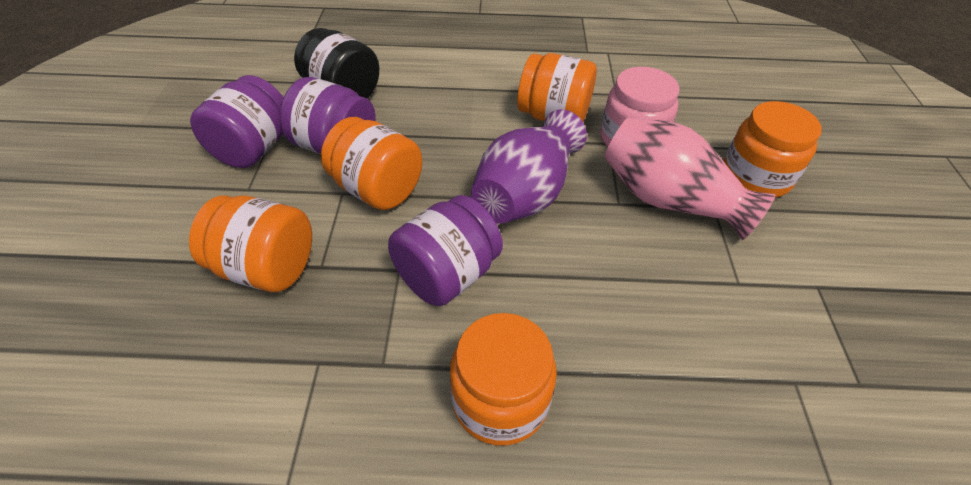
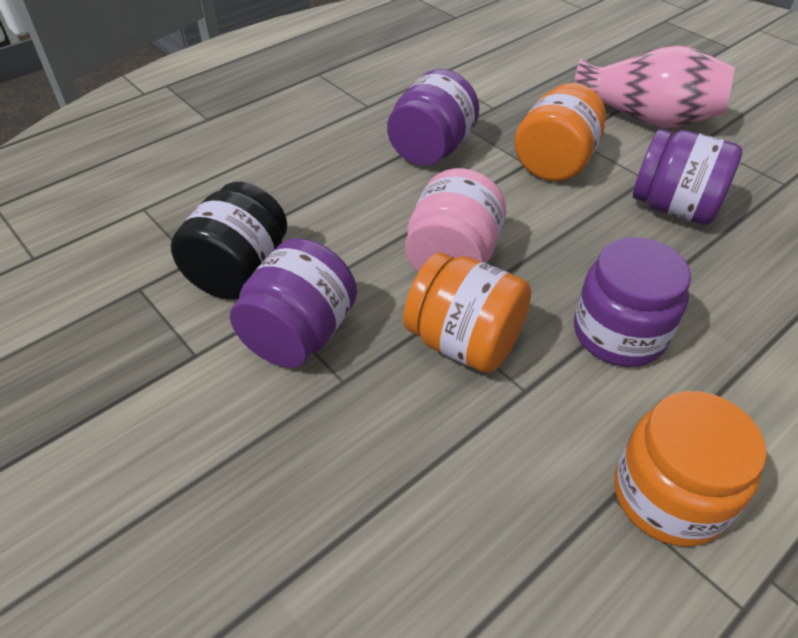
orange jar: 5 -> 3
purple jar: 3 -> 4
purple vase: 1 -> 0

